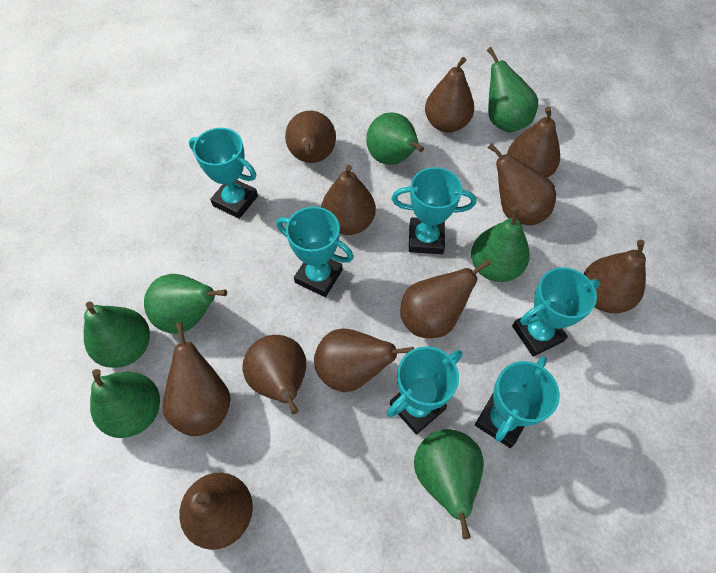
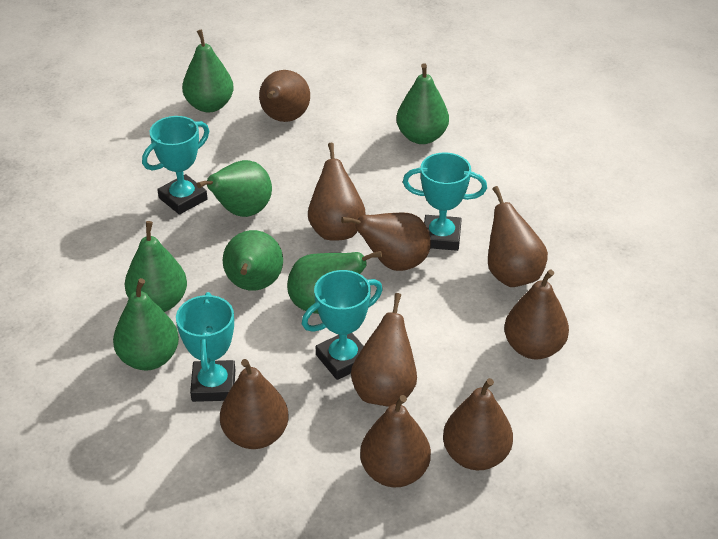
brown pear: 11 -> 9
turquoise trophy: 6 -> 4

